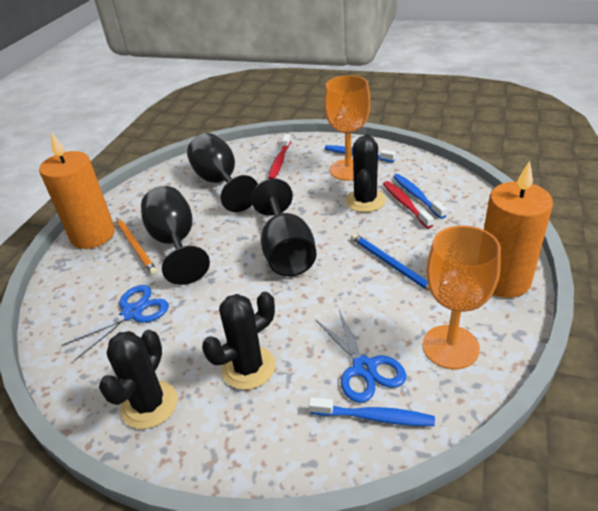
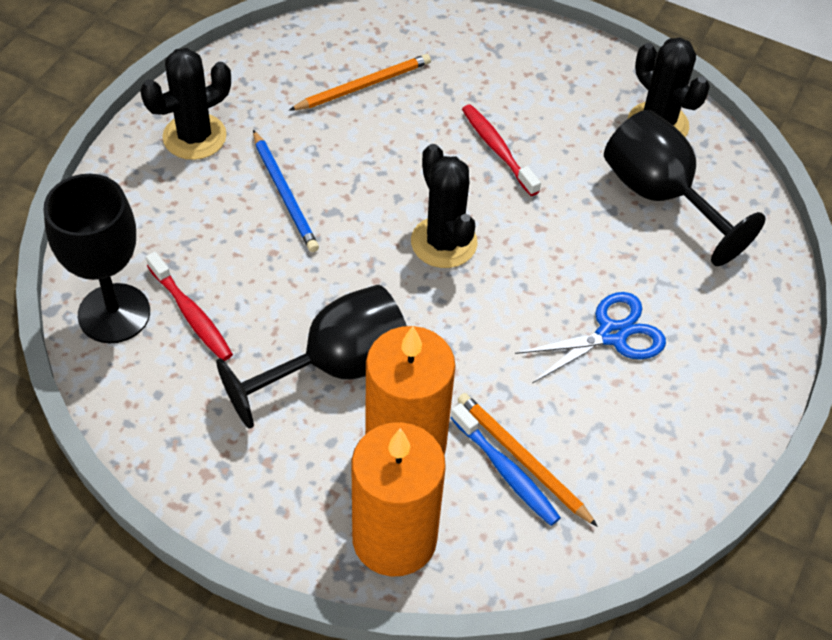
blue scissors: 2 -> 1
blue toothbrush: 3 -> 1
orange goblet: 2 -> 0
orange pencil: 1 -> 2

